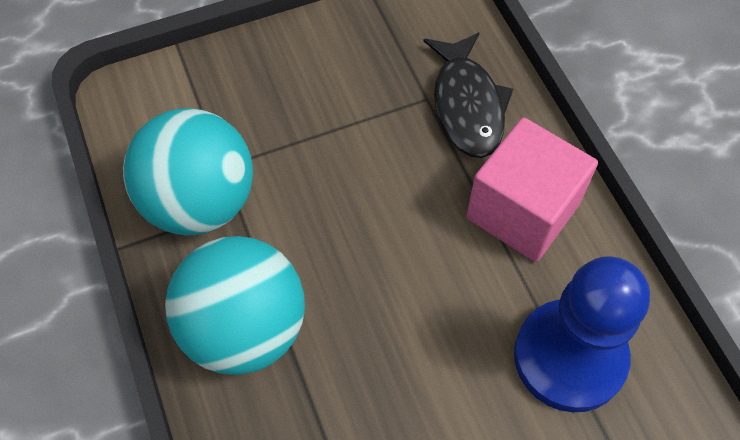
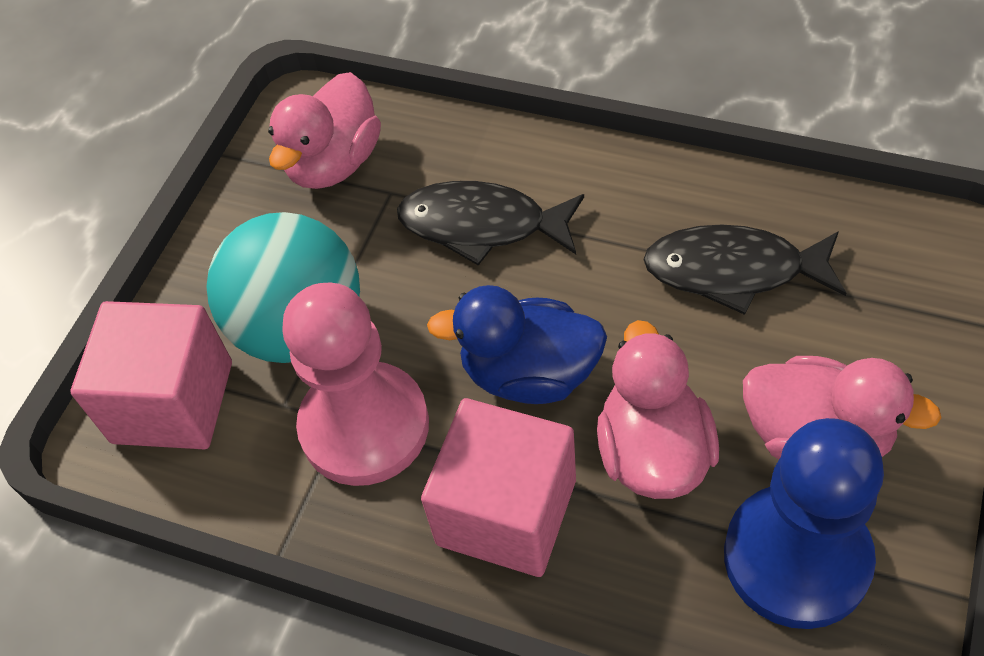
black fish: 1 -> 2
blue duck: 0 -> 1
pink cube: 1 -> 2
pink duck: 0 -> 3
pink pawn: 0 -> 1
turquoise ball: 2 -> 1

